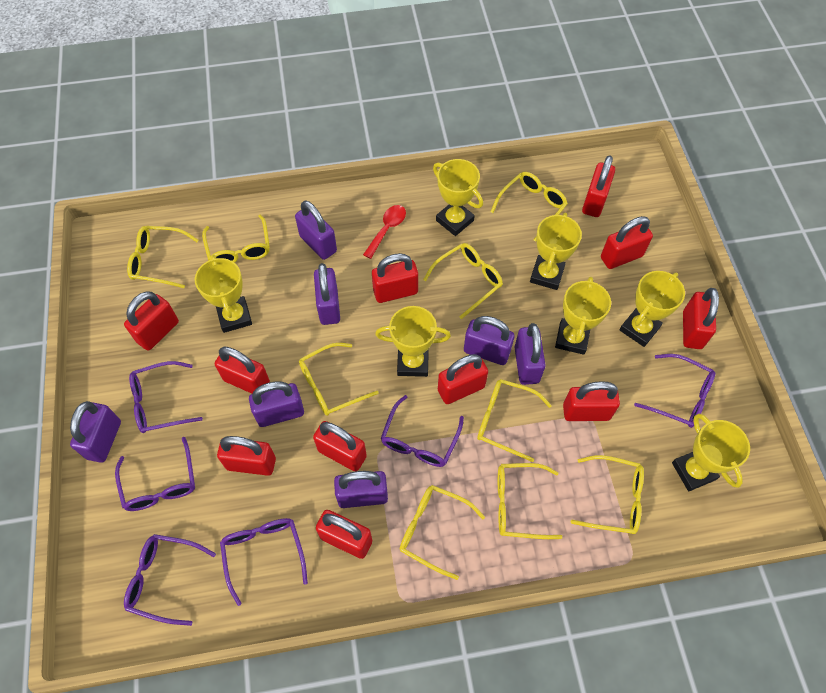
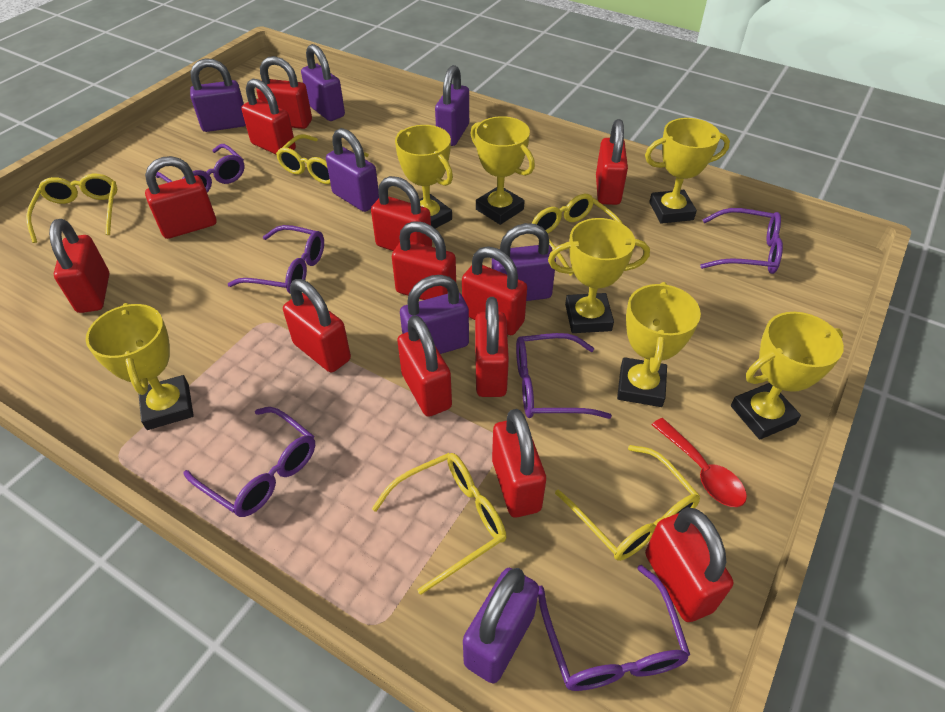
red padlock: 11 -> 13
yellow glasses: 9 -> 5

